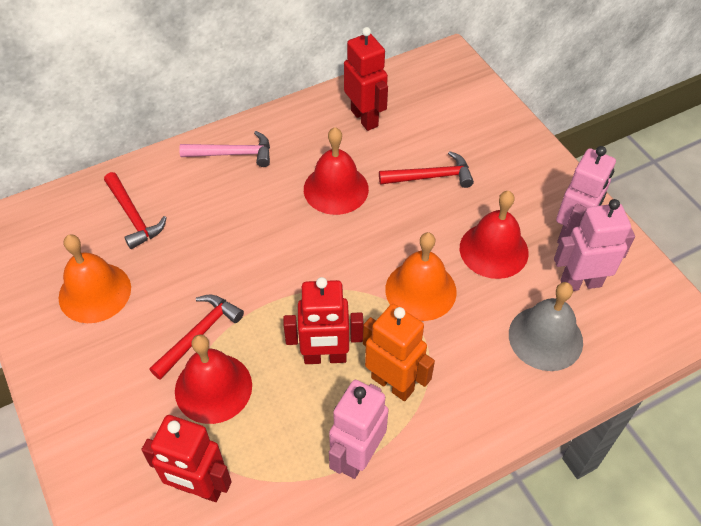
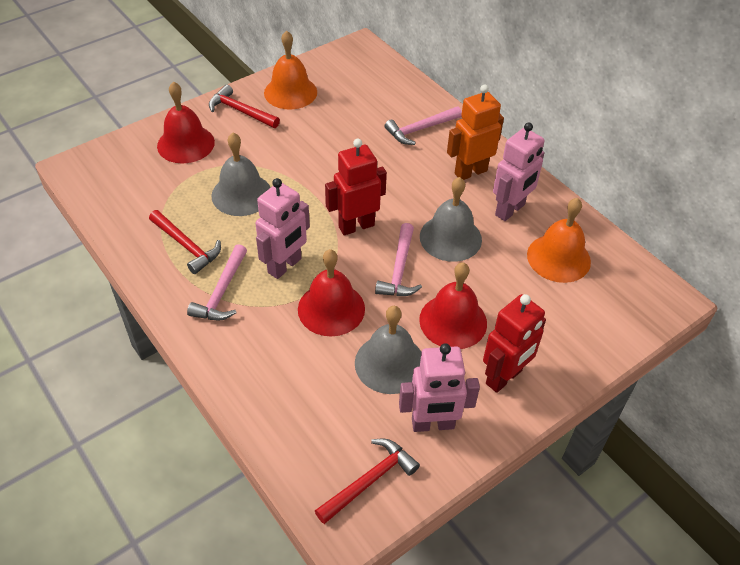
grey bell: 1 -> 3
pink hammer: 1 -> 3
red robot: 3 -> 2

